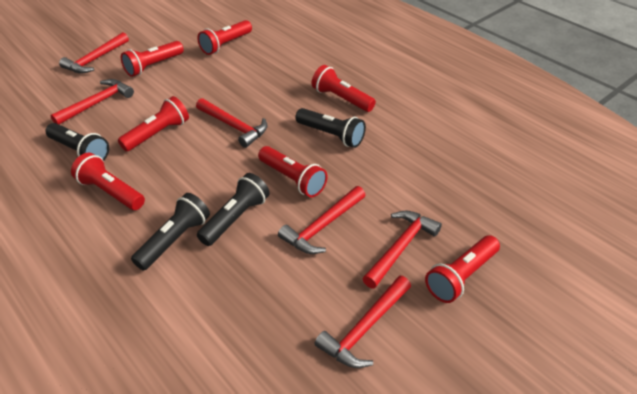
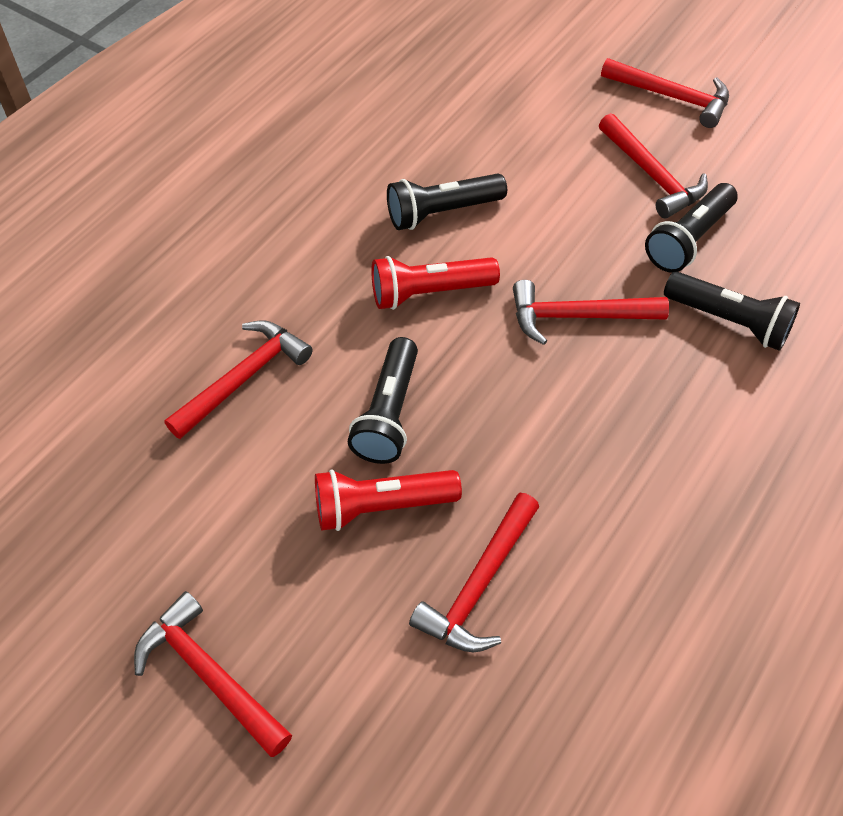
red flashlight: 7 -> 2

